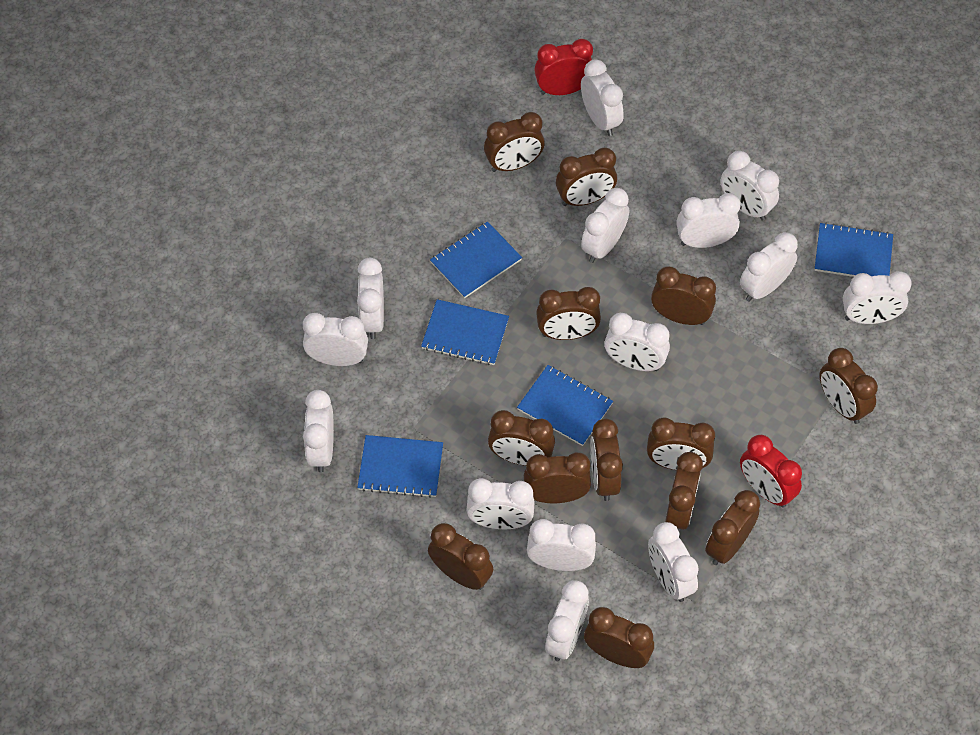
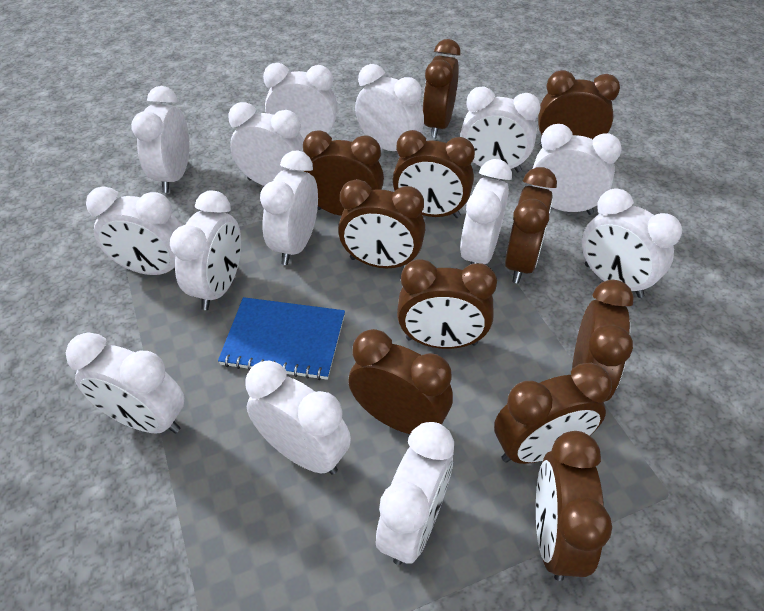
blue notebook: 5 -> 1
brown clock: 13 -> 11
red clock: 2 -> 0

